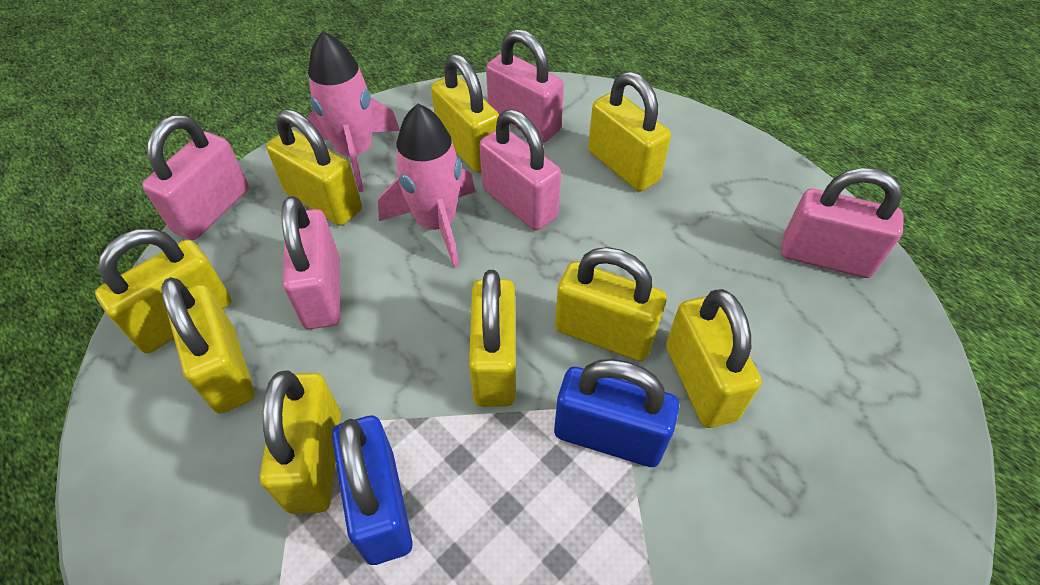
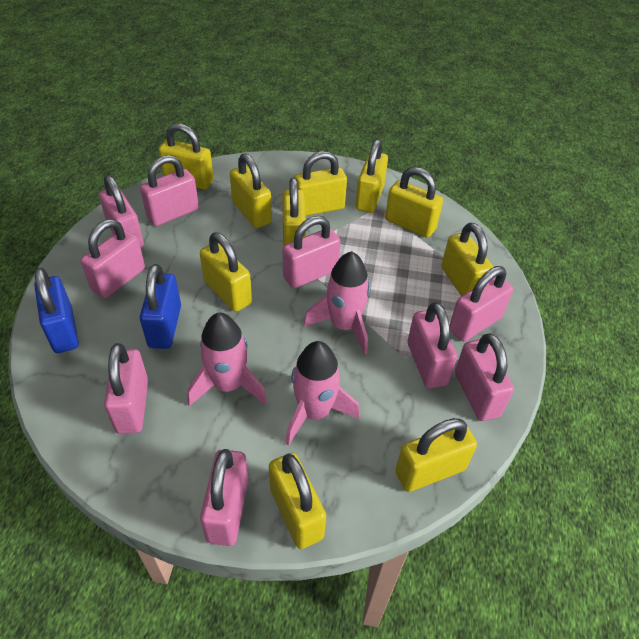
pink padlock: 5 -> 9
pink rocket: 2 -> 3
yellow padlock: 9 -> 10

